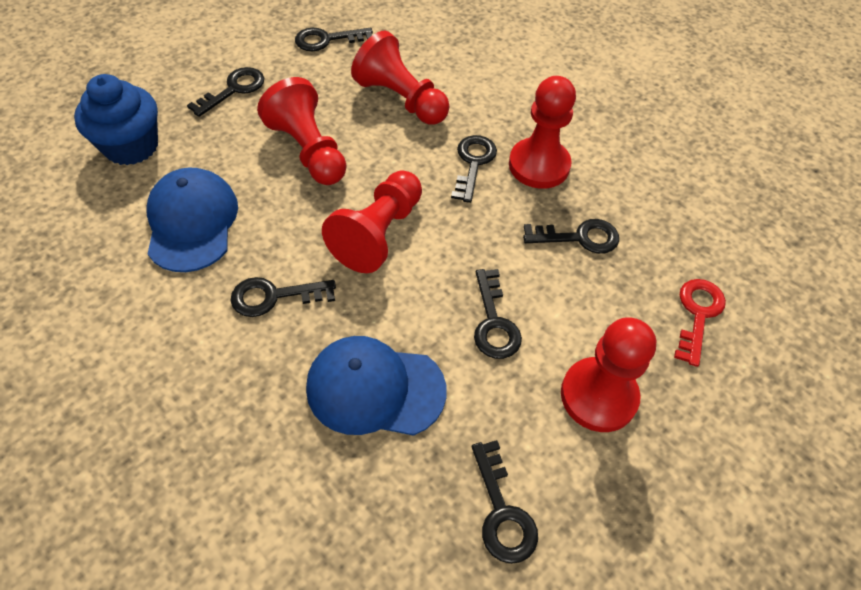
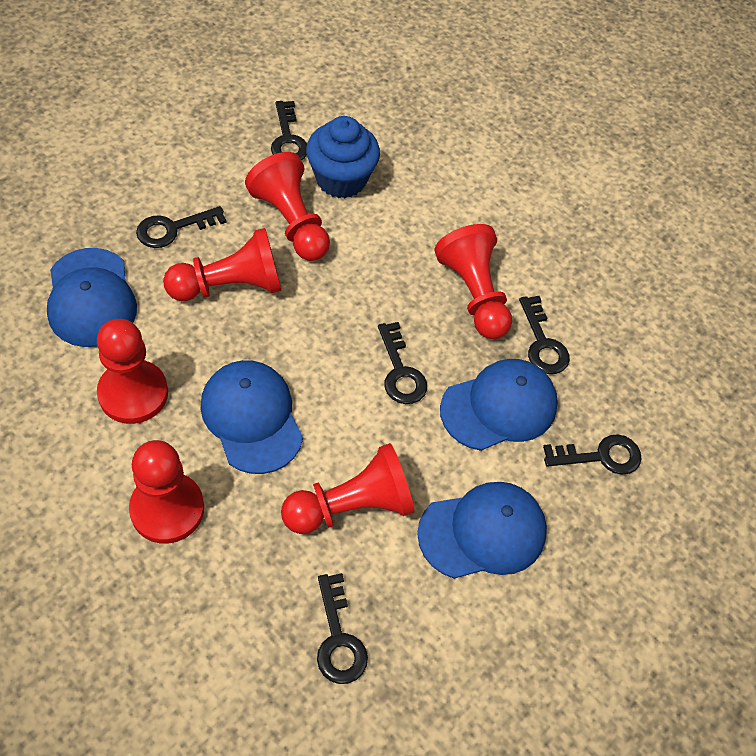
black key: 7 -> 6
blue cap: 2 -> 4
red key: 1 -> 0
red pawn: 5 -> 6

